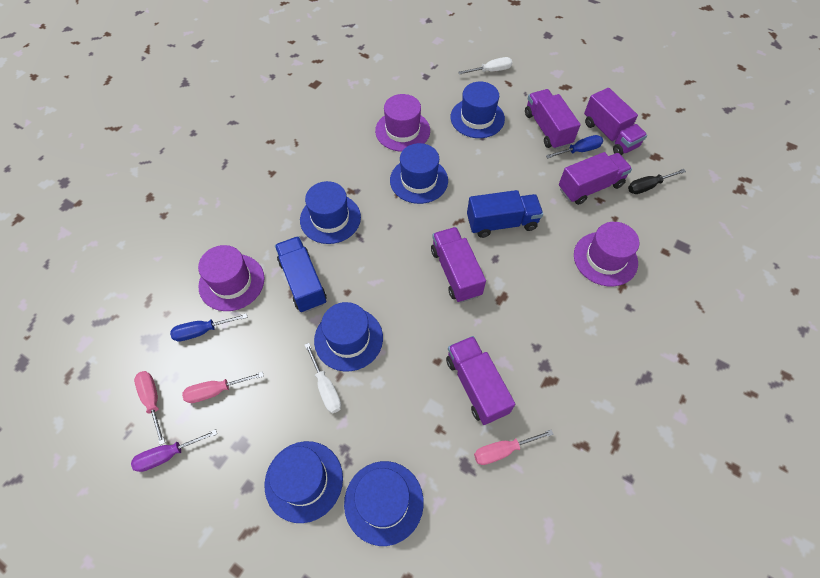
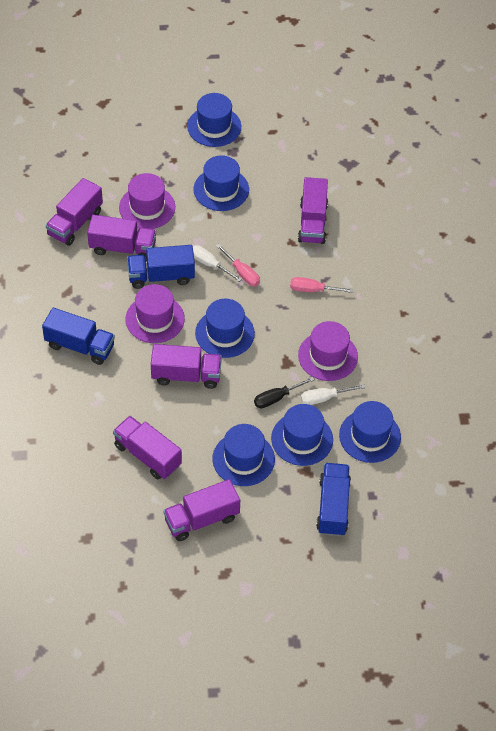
blue screwdriver: 2 -> 0
blue truck: 2 -> 3
pink screwdriver: 3 -> 2
purple screwdriver: 1 -> 0
purple truck: 5 -> 6

